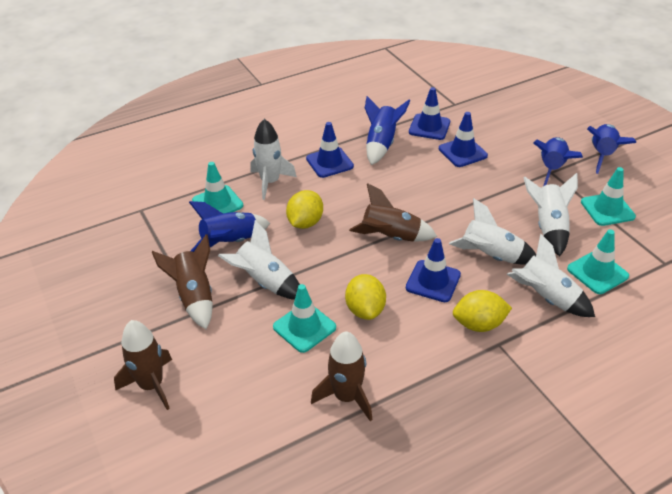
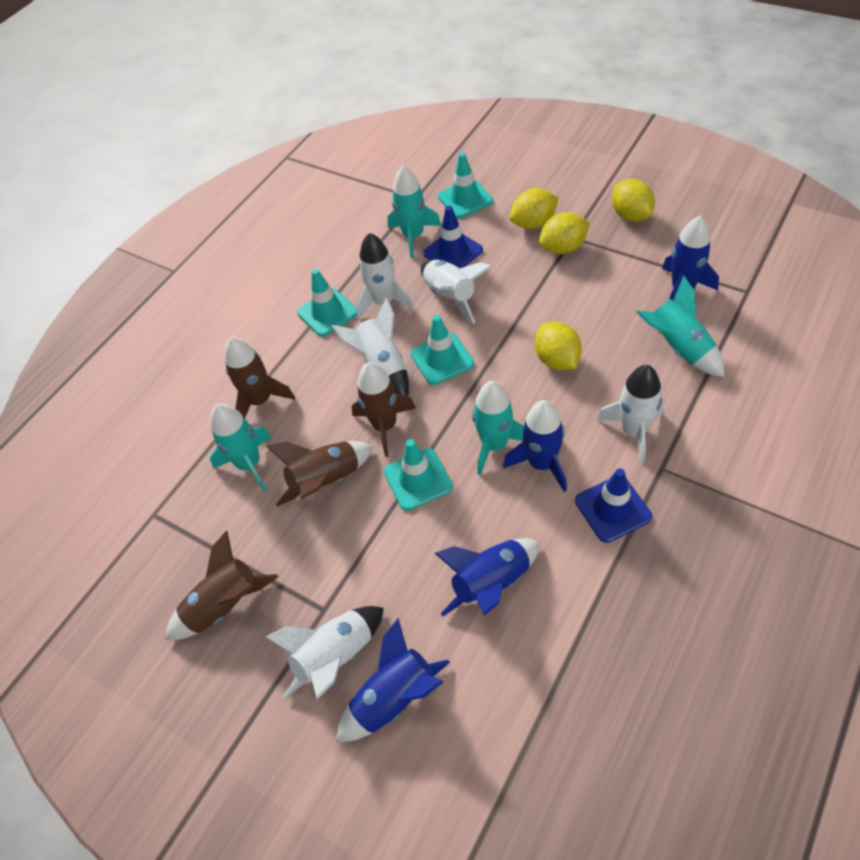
blue traffic cone: 4 -> 2
turquoise rocket: 0 -> 4
yellow lemon: 3 -> 4

